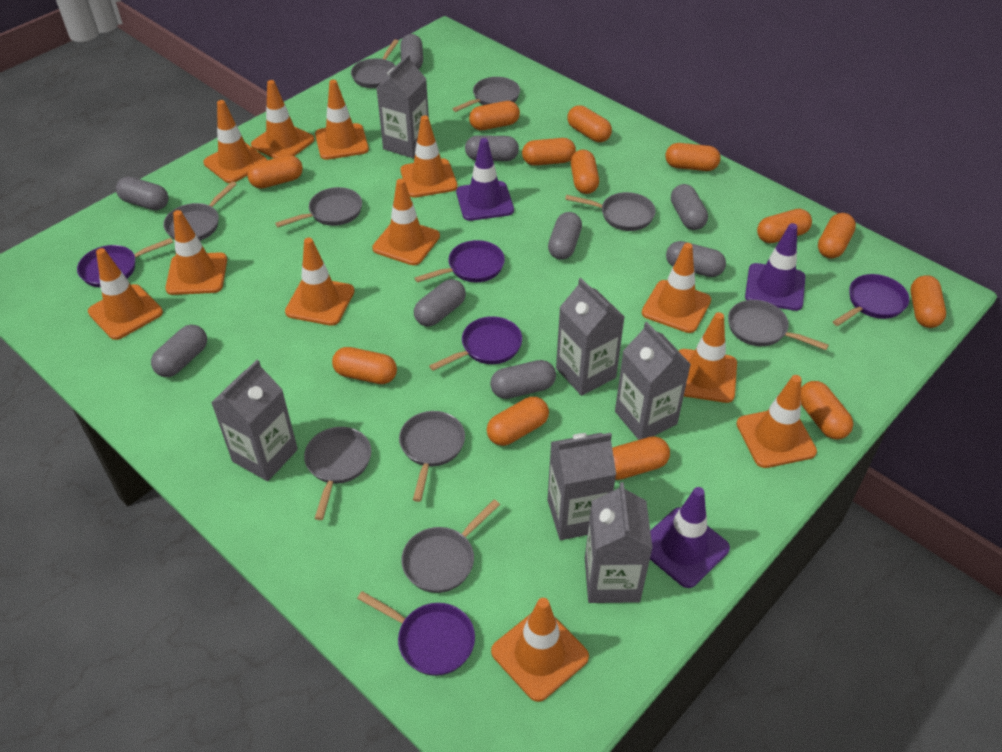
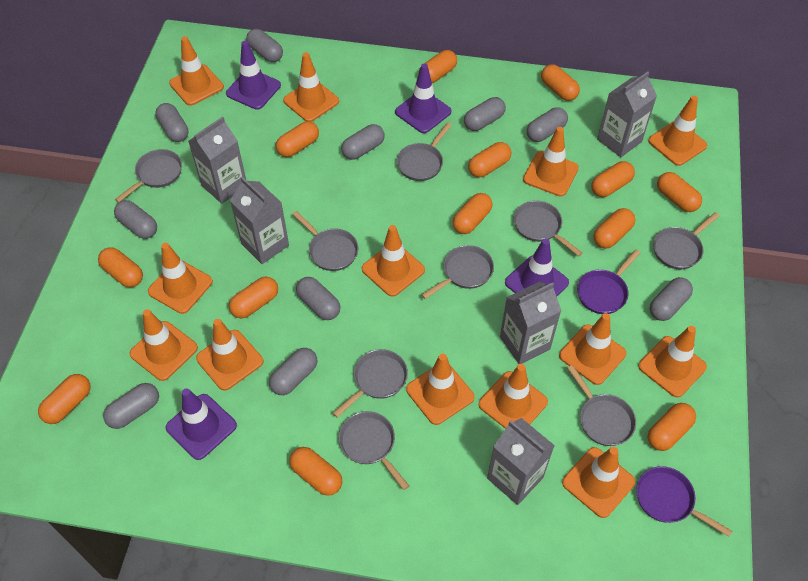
grey capsule: 9 -> 10
grey carton: 6 -> 5
orange traffic cone: 12 -> 13
purple pan: 5 -> 2
purple traffic cone: 3 -> 4

